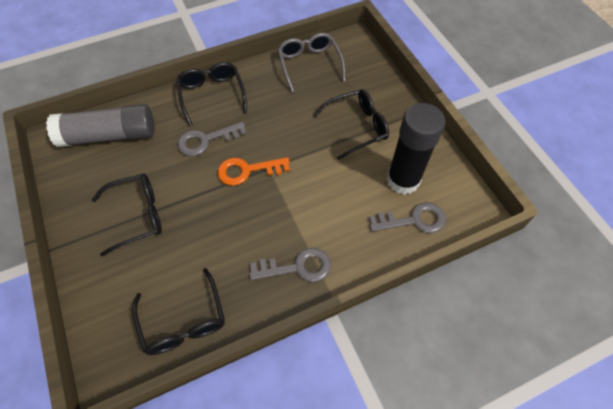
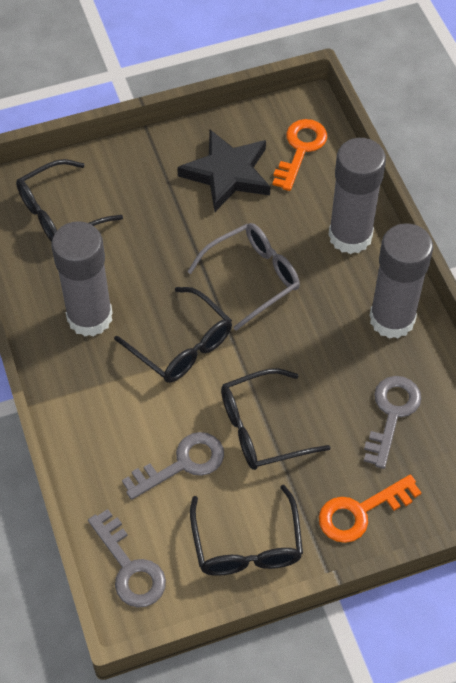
black glue stick: 1 -> 0
black star: 0 -> 1
grey glue stick: 1 -> 3
orange key: 1 -> 2

